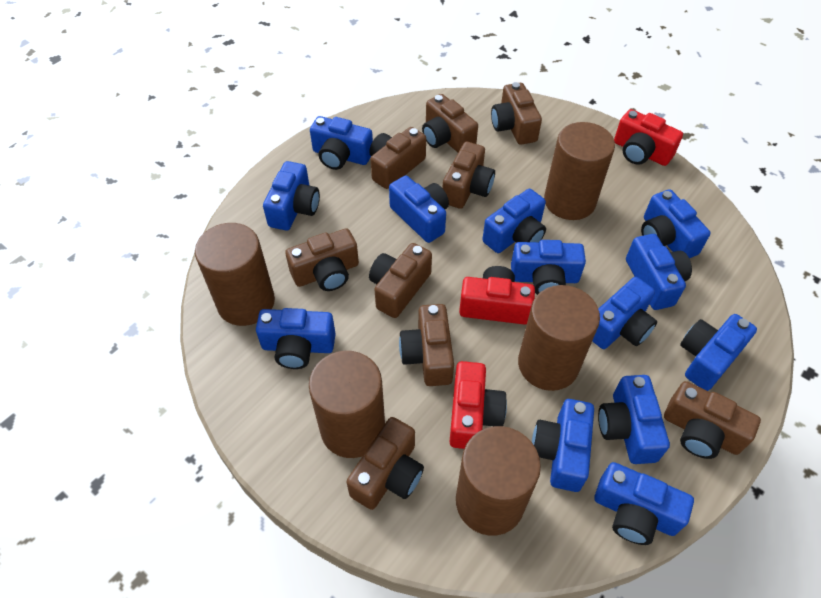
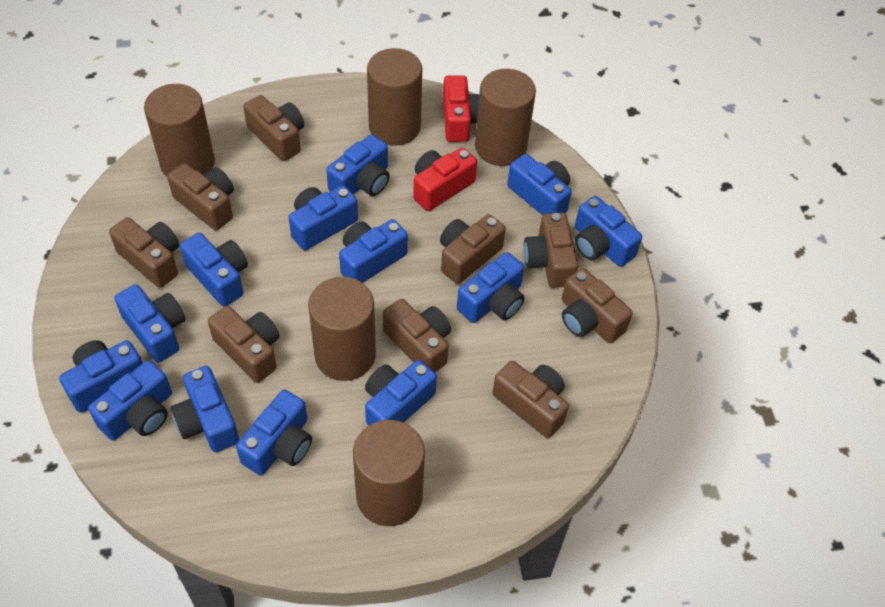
red camera: 3 -> 2

